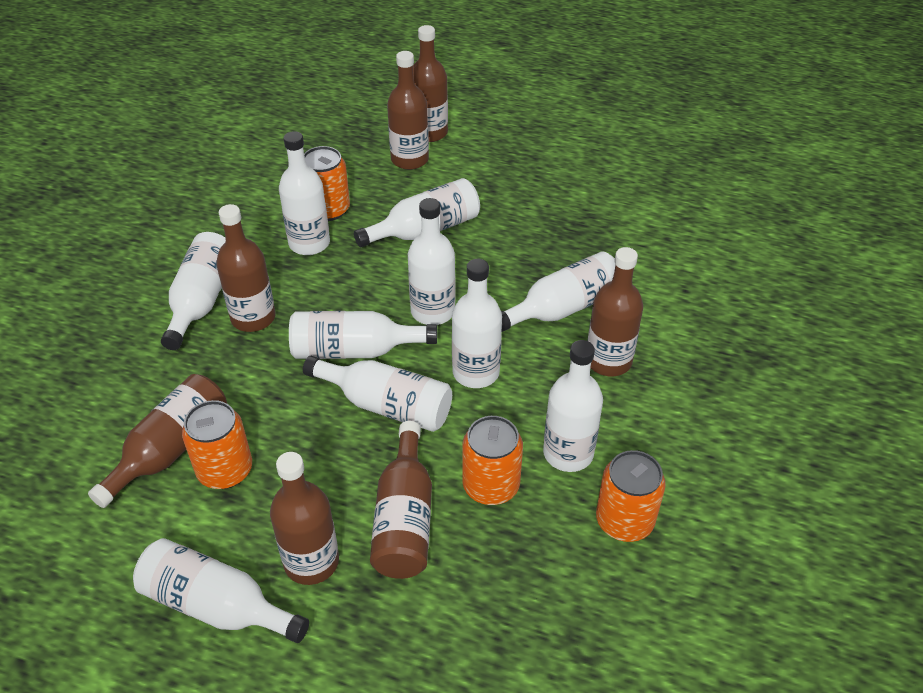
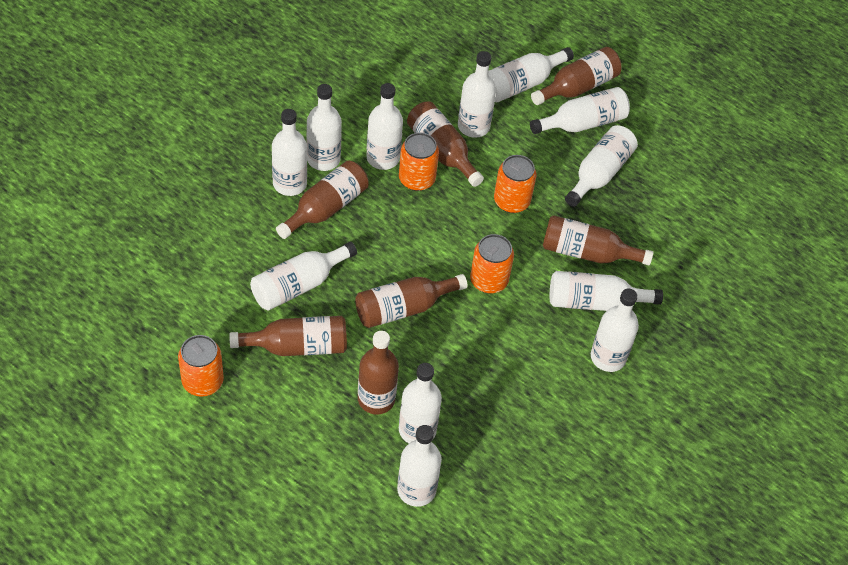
white bottle: 10 -> 12

